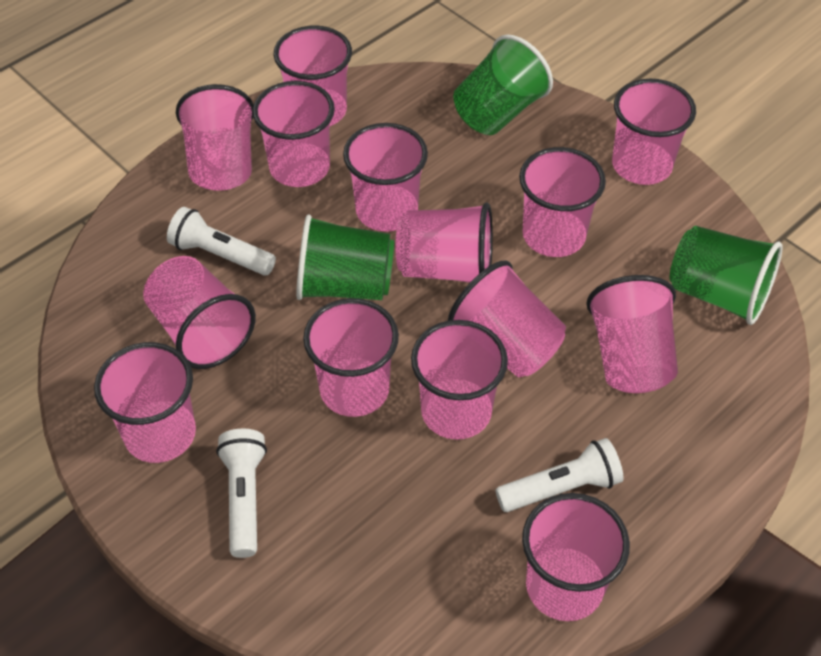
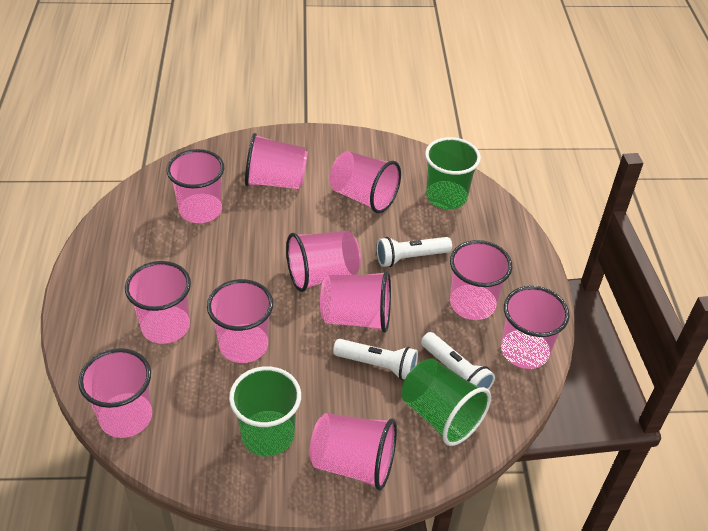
pink cup: 14 -> 11

